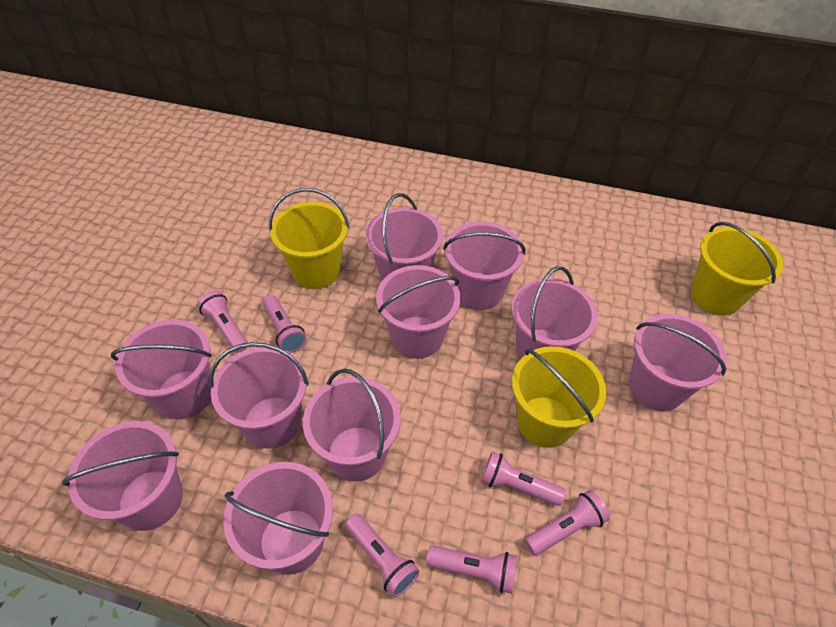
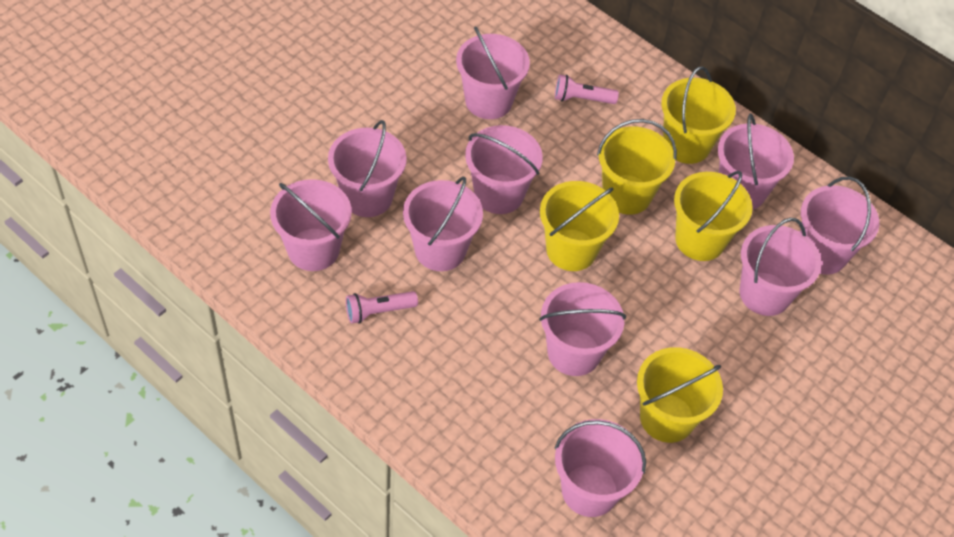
pink flashlight: 6 -> 2
yellow bucket: 3 -> 5

